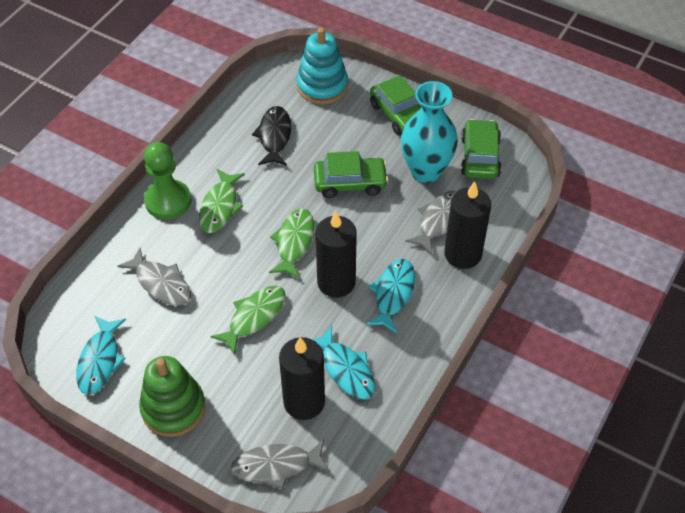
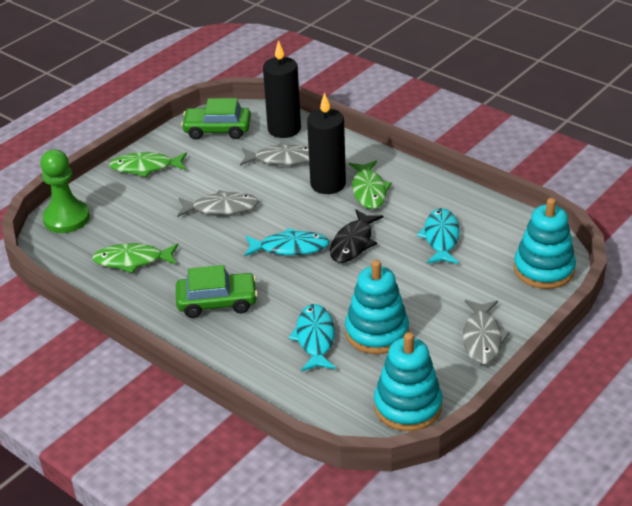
black candle: 3 -> 2
green car: 3 -> 2
green stacking toy: 1 -> 0
turquoise stacking toy: 1 -> 3
turquoise vase: 1 -> 0

